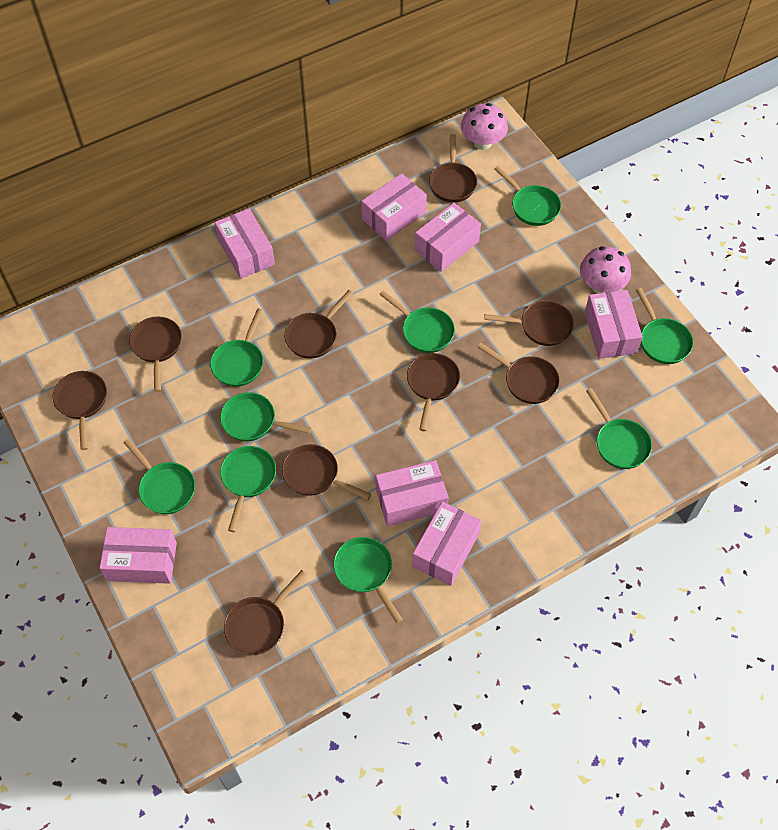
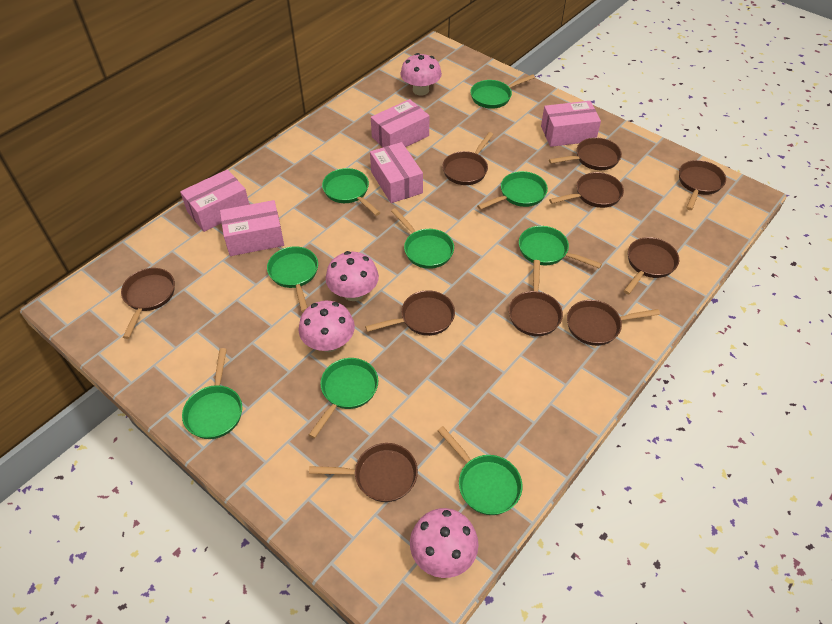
brown pan: 9 -> 10
pink box: 7 -> 5
pink mushroom: 2 -> 4

